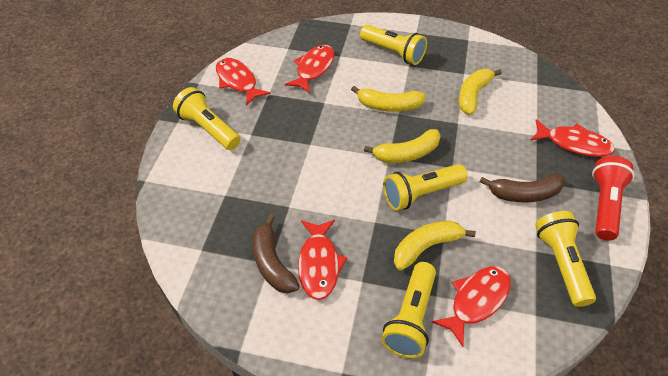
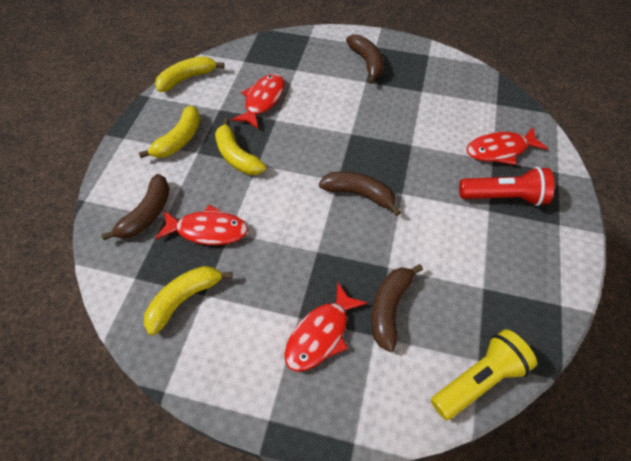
brown banana: 2 -> 4
red fish: 5 -> 4
yellow flashlight: 5 -> 1

